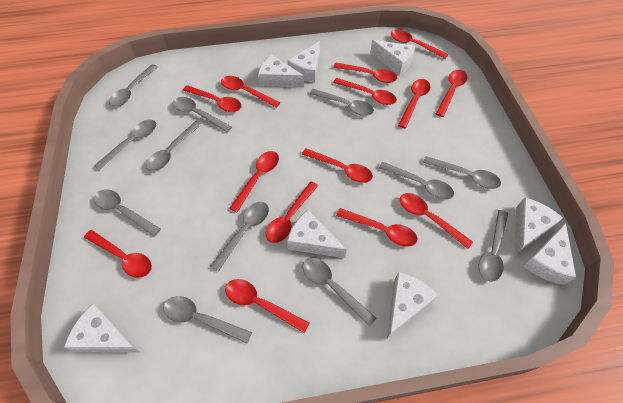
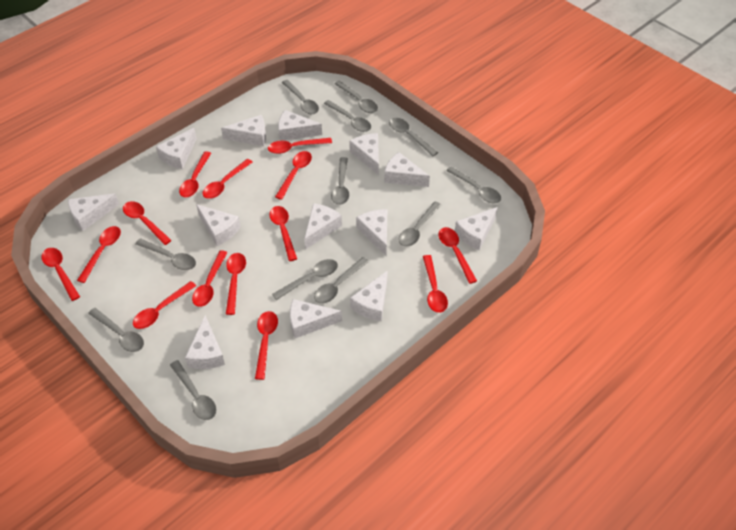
white cheese: 8 -> 13

